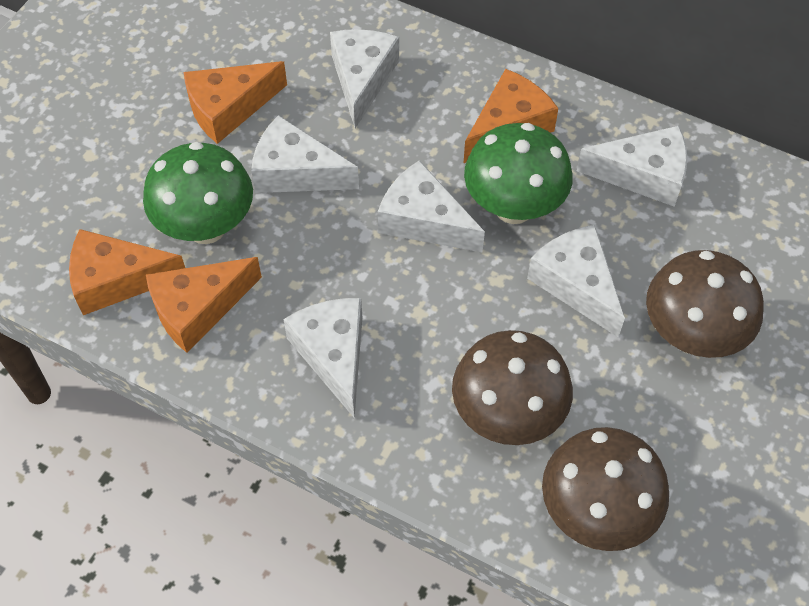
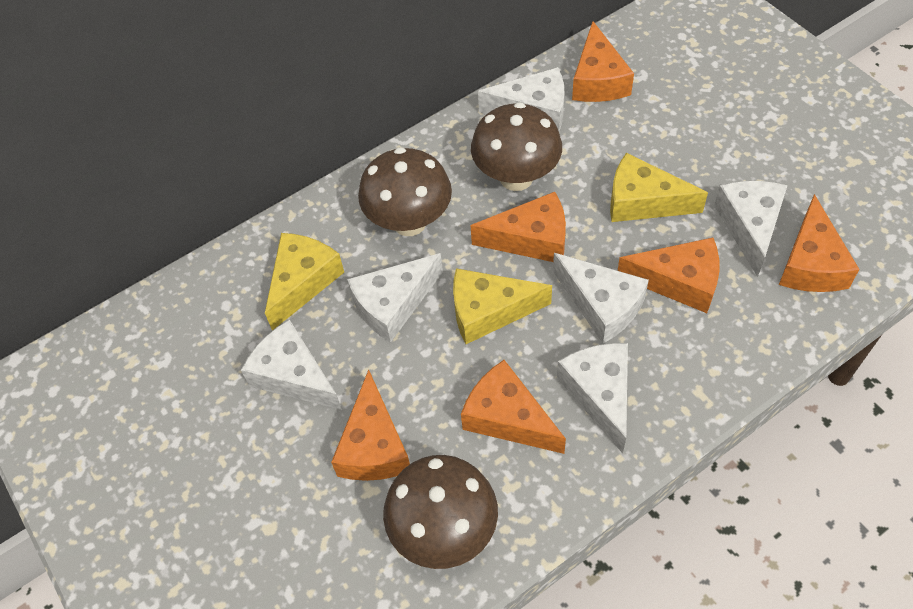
green mushroom: 2 -> 0
orange cheese: 4 -> 6
yellow cheese: 0 -> 3

